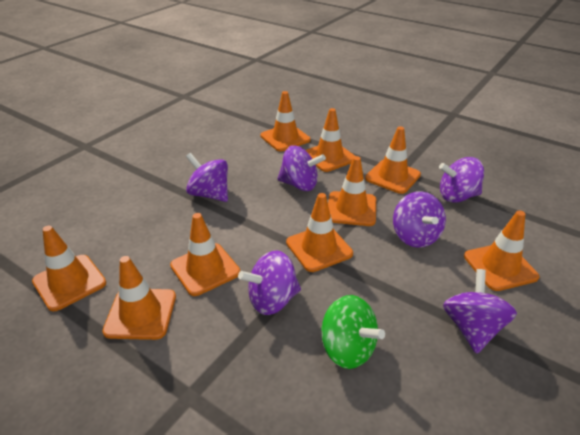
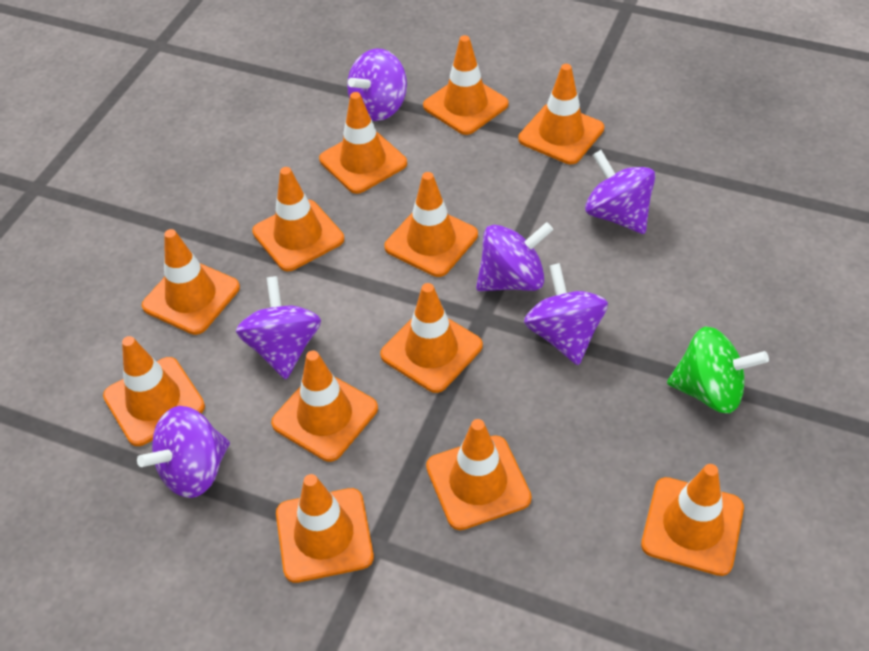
orange traffic cone: 9 -> 12

